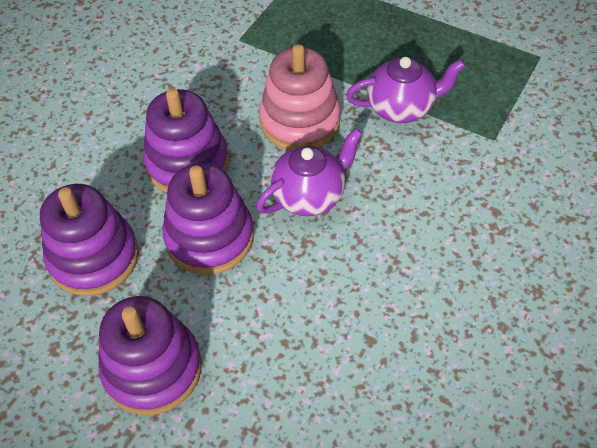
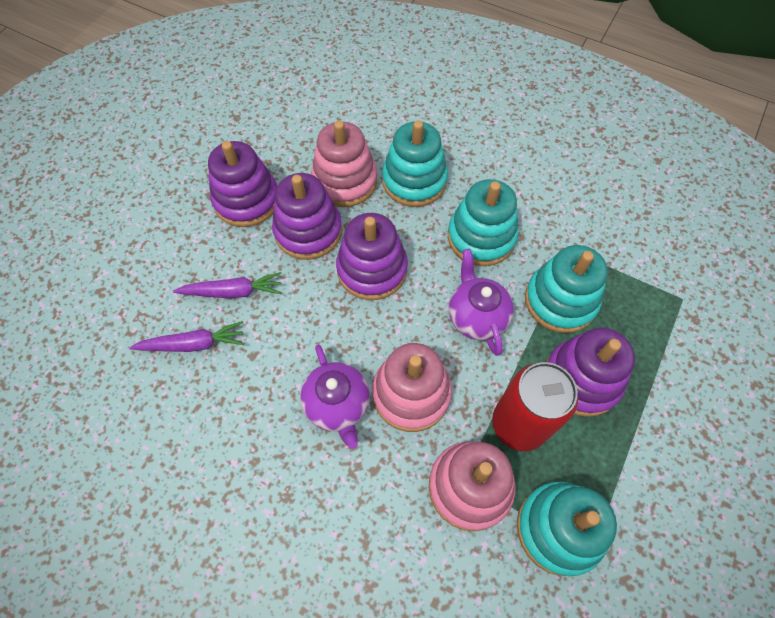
pink stacking toy: 1 -> 3
purple carrot: 0 -> 2
red can: 0 -> 1
turquoise stacking toy: 0 -> 4

